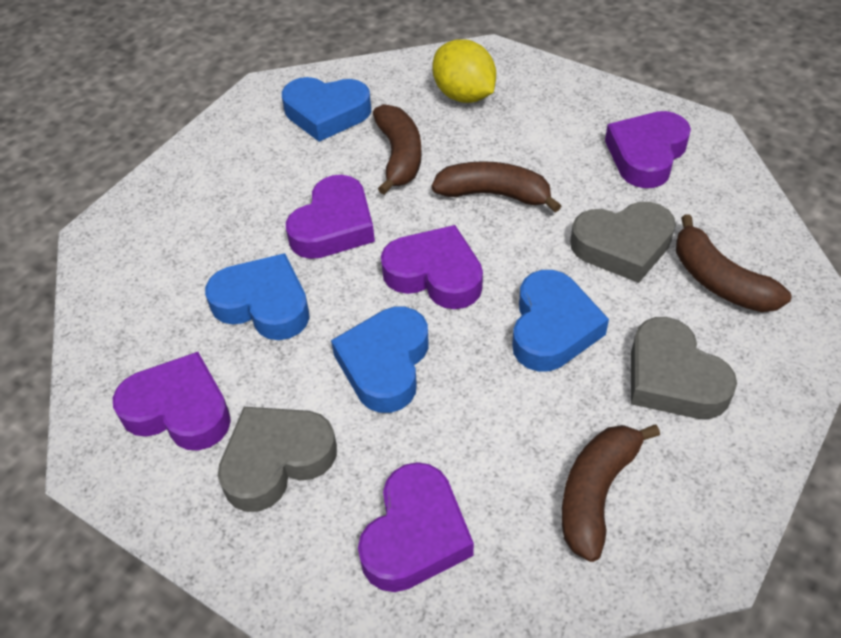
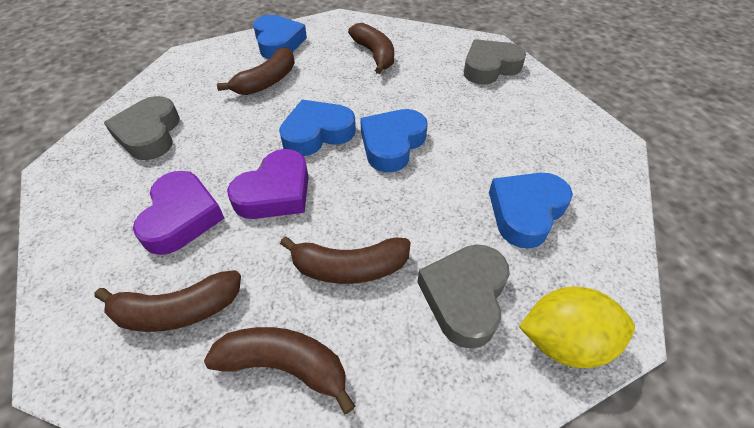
brown banana: 4 -> 5
purple heart: 5 -> 2

